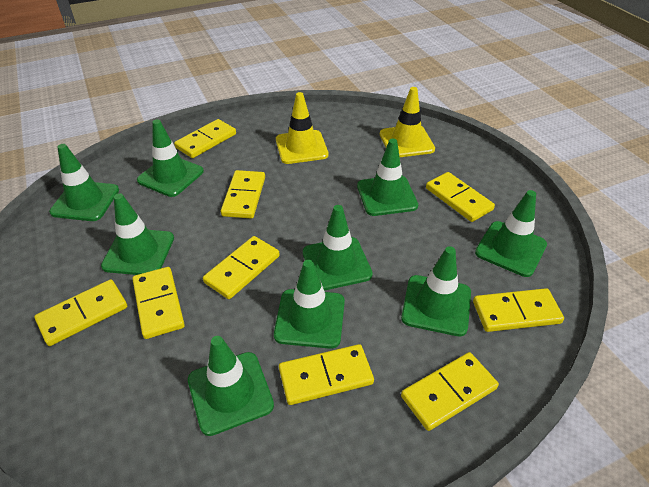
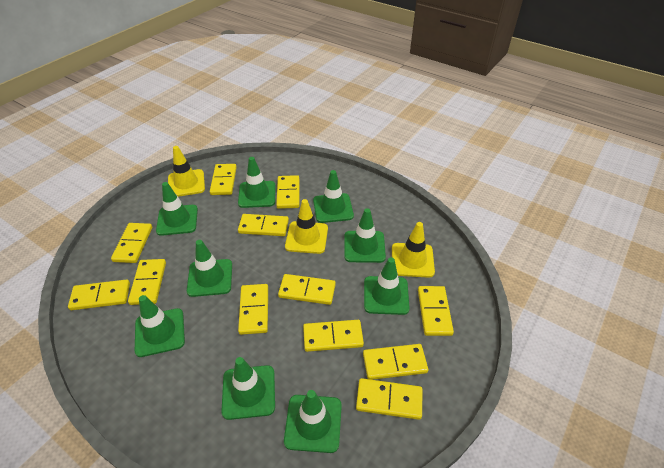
yellow domino: 9 -> 12
yellow traffic cone: 2 -> 3

